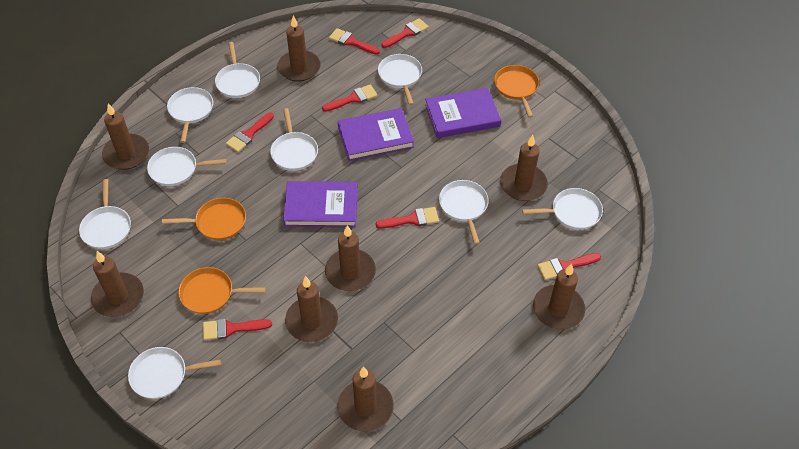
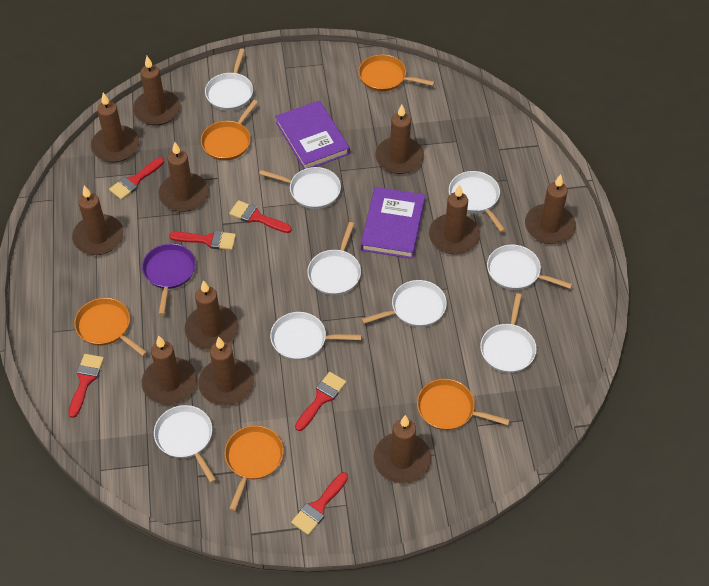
brown candle: 8 -> 11
orange pan: 3 -> 5
purple book: 3 -> 2
purple pan: 0 -> 1
red brush: 7 -> 6

